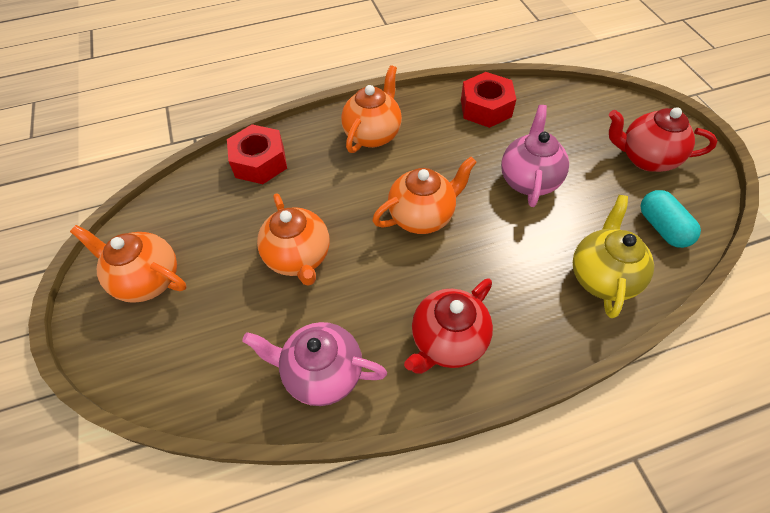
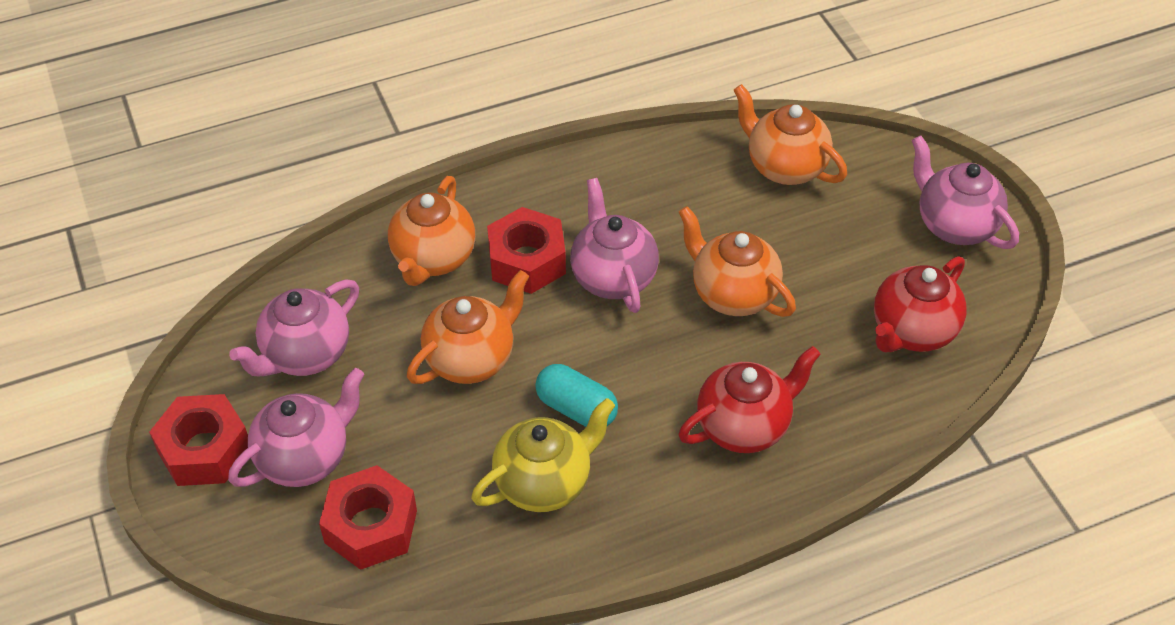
pink teapot: 2 -> 4
red nut: 2 -> 3

